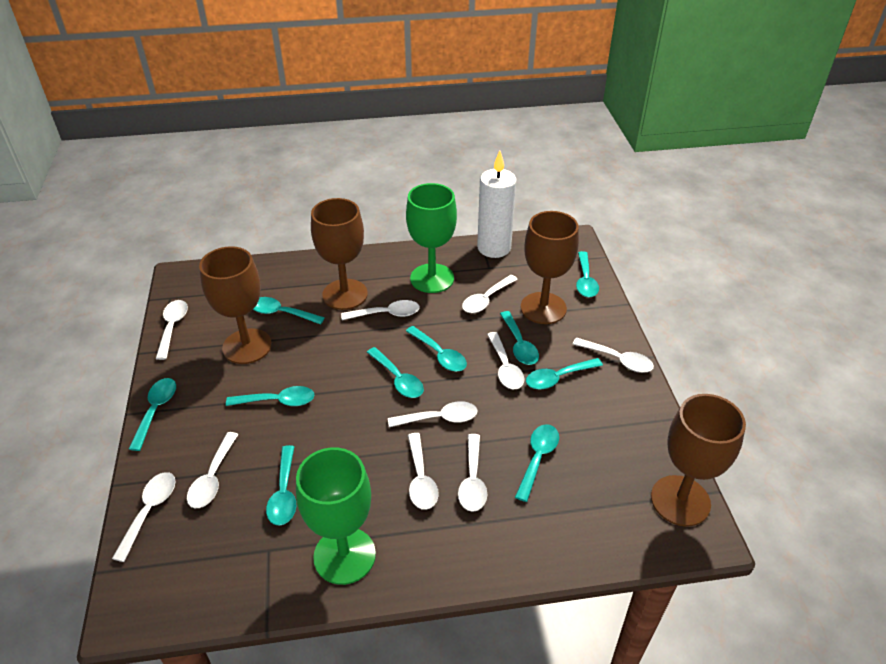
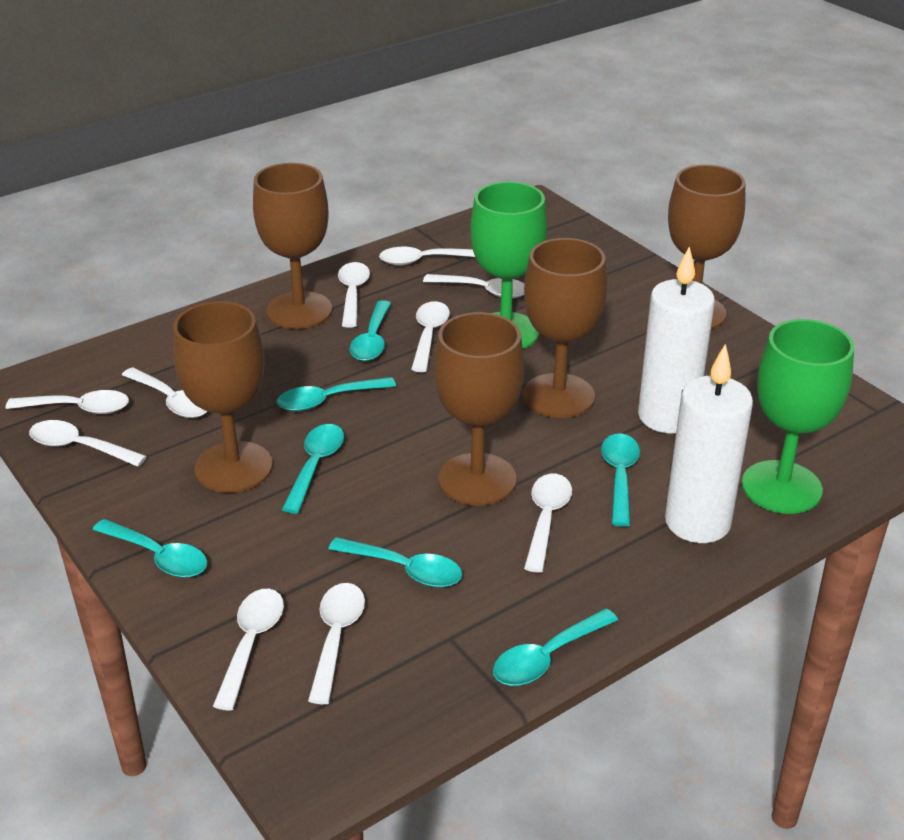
brown goblet: 4 -> 5
turquoise spoon: 10 -> 7
white candle: 1 -> 2

